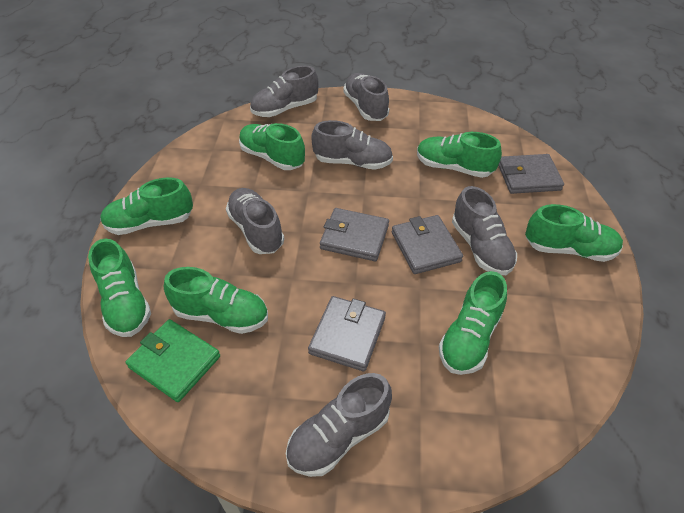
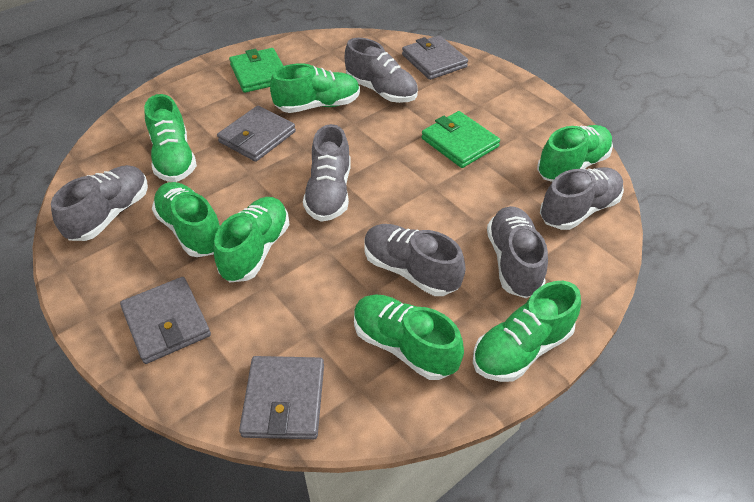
green wallet: 1 -> 2

